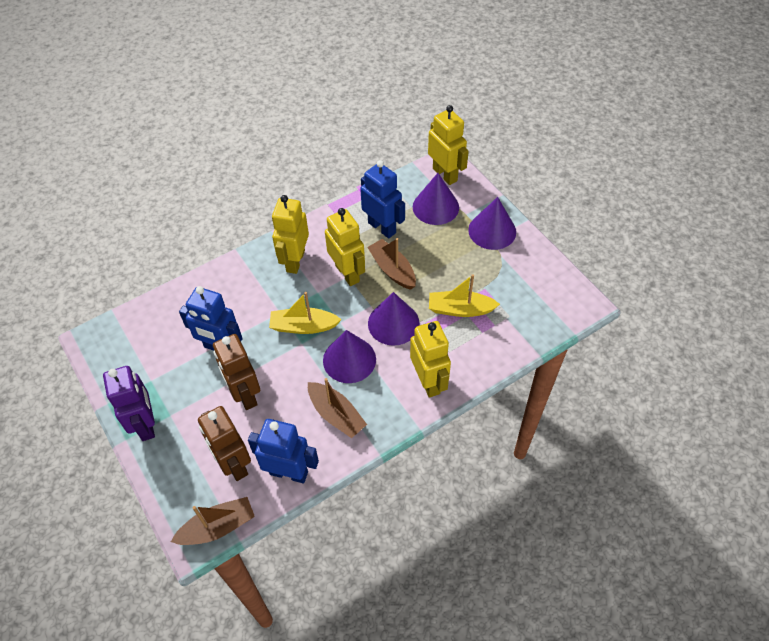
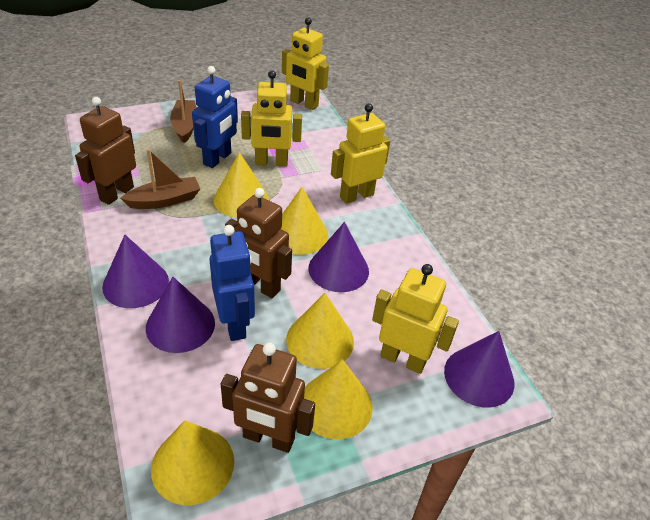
blue robot: 3 -> 2
brown boat: 3 -> 2
brown robot: 2 -> 3
purple robot: 1 -> 0
yellow boat: 2 -> 0
yellow cone: 0 -> 5

